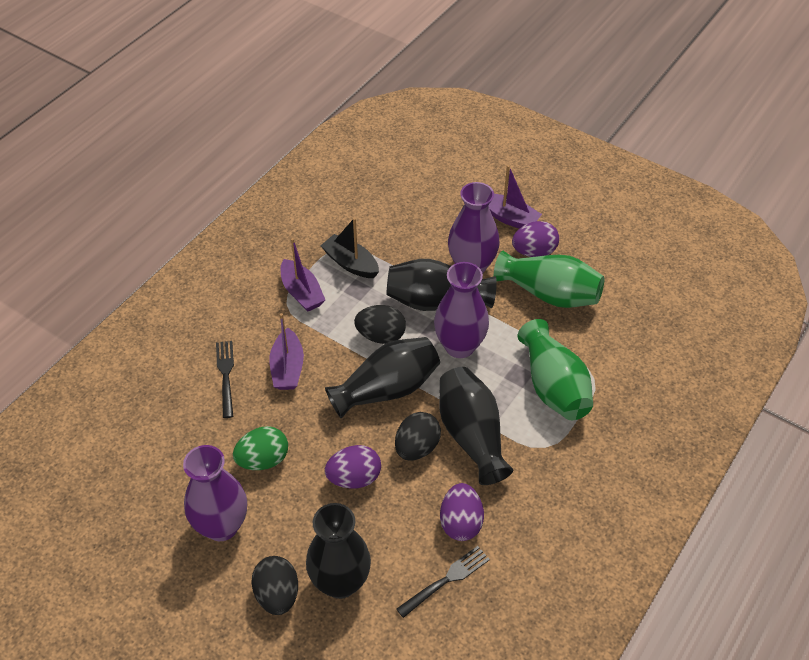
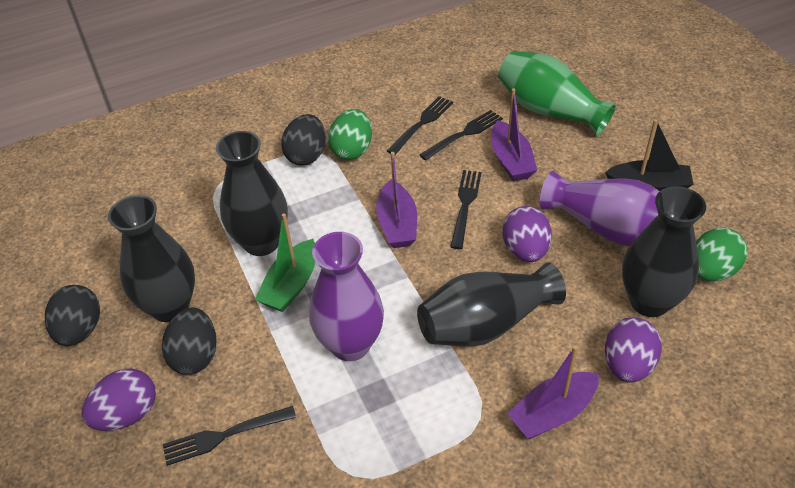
black fork: 2 -> 4
green boat: 0 -> 1
green egg: 1 -> 2
green vase: 2 -> 1
purple vase: 3 -> 2

